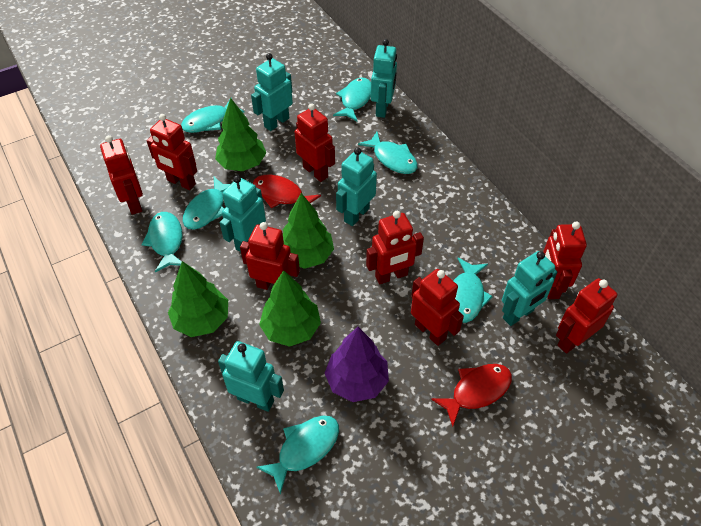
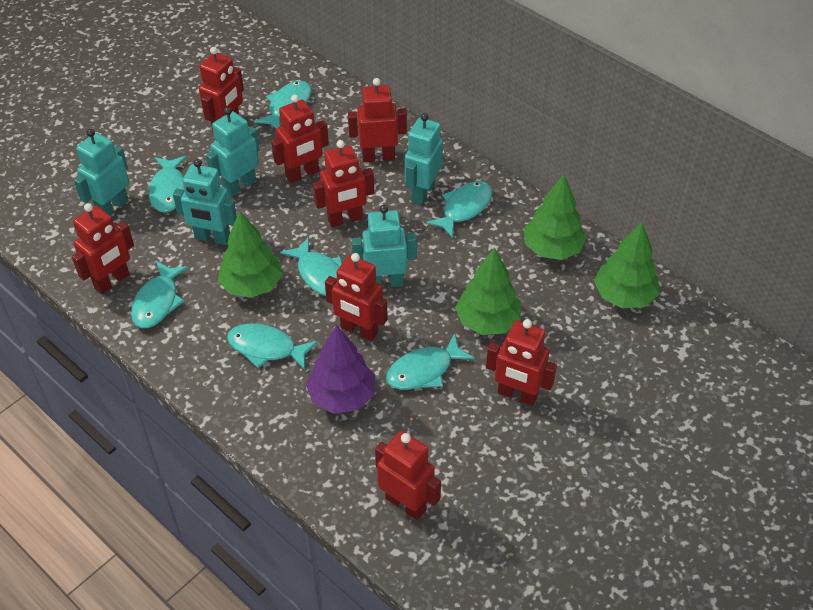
red fish: 2 -> 0
turquoise robot: 6 -> 5

